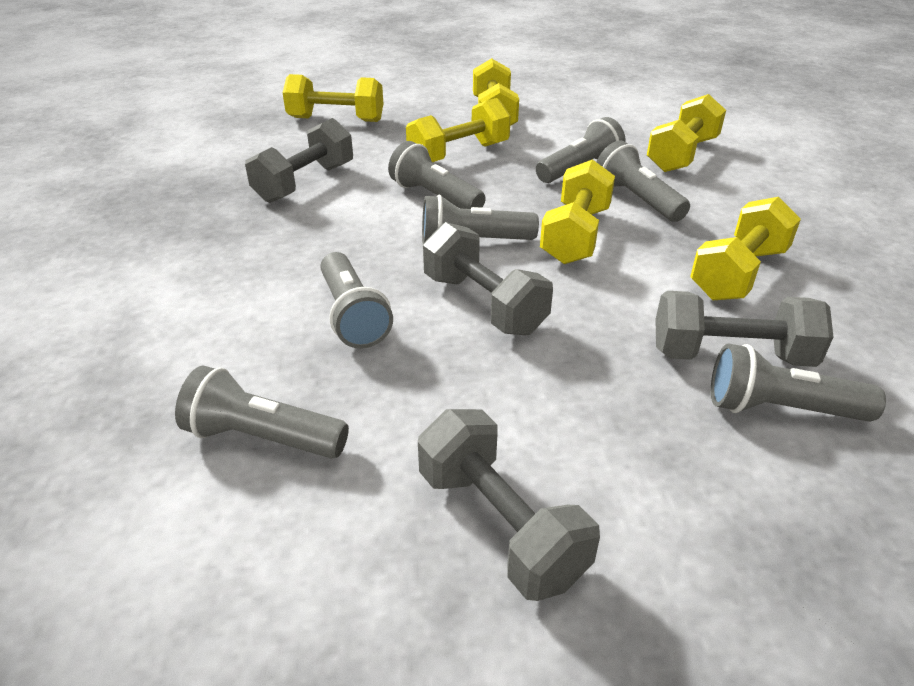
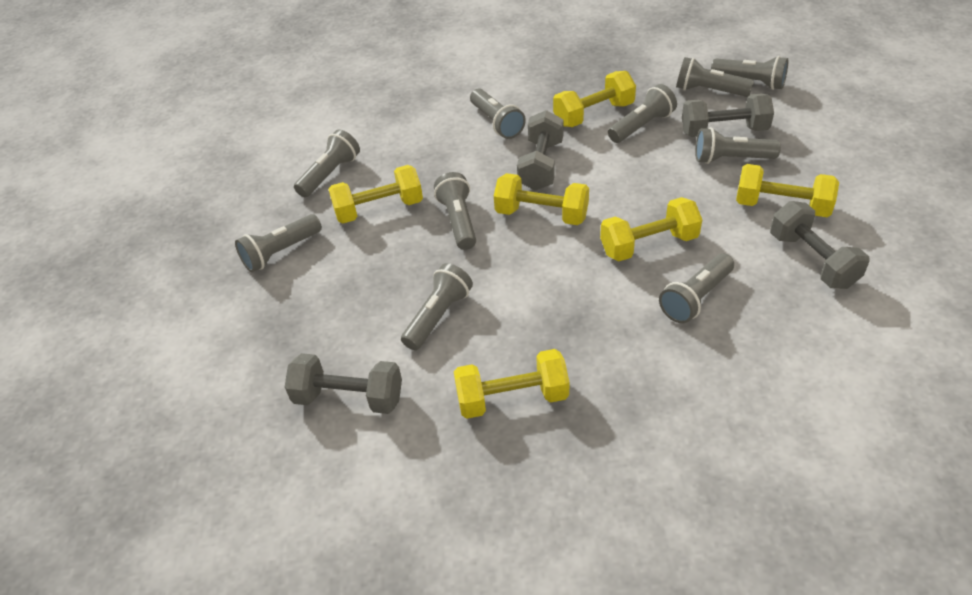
grey flashlight: 7 -> 10

